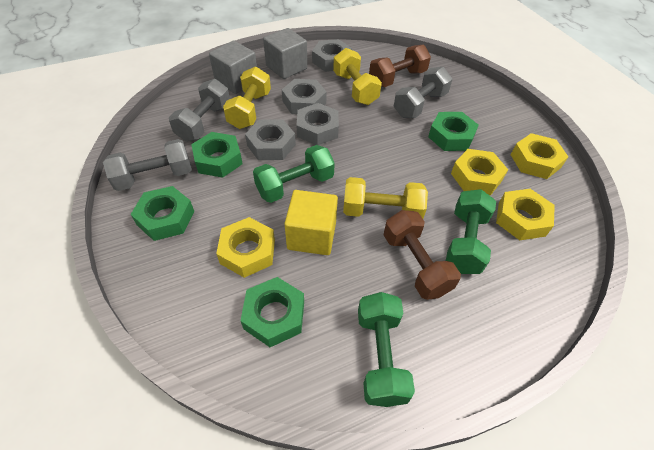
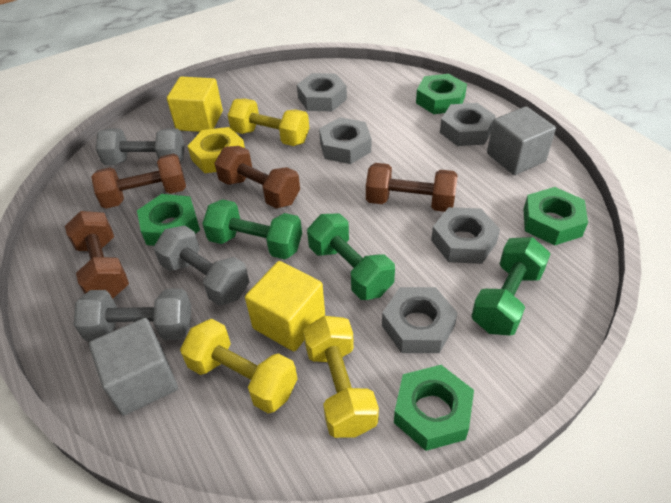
brown dumbbell: 2 -> 4
grey nut: 4 -> 5
yellow cube: 1 -> 2
yellow nut: 4 -> 1

